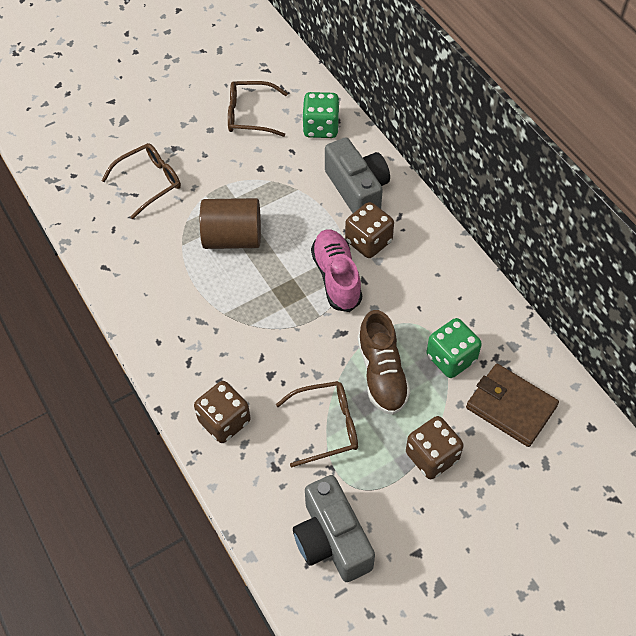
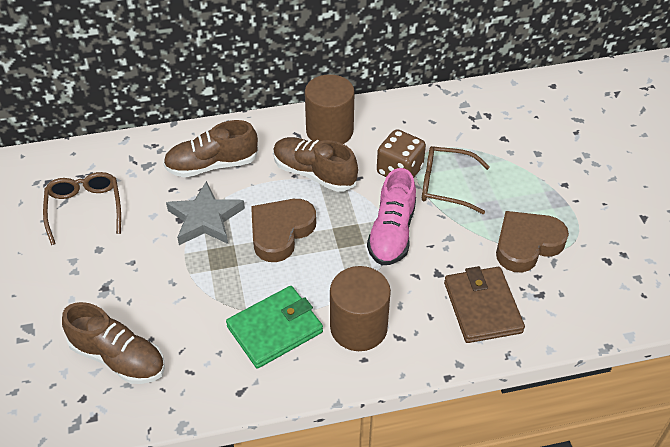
brown cylinder: 1 -> 2
brown dice: 3 -> 1
brown glasses: 3 -> 2
brown heart: 0 -> 2
brown shoe: 1 -> 3
green dice: 2 -> 0
green wallet: 0 -> 1
grey camera: 2 -> 0
grey star: 0 -> 1

